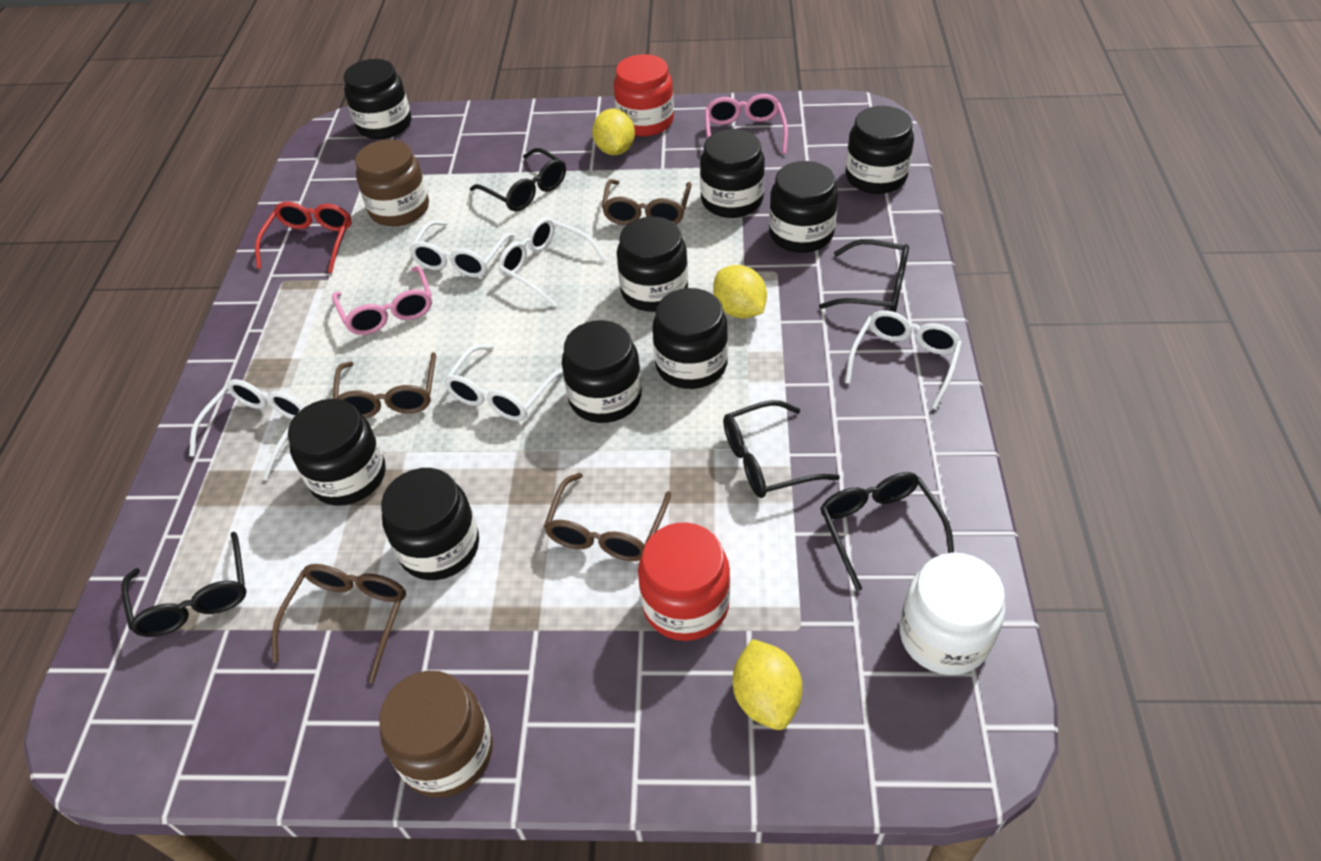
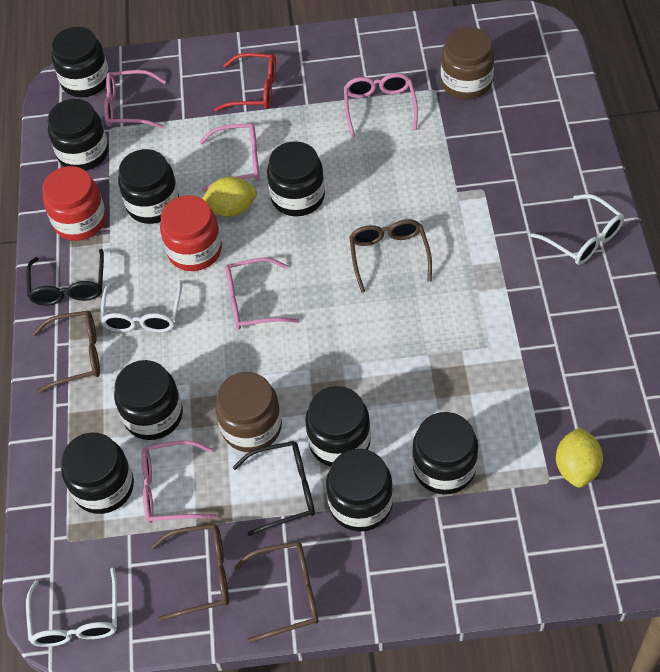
black glasses: 5 -> 2
pink glasses: 2 -> 5
white glasses: 5 -> 3
white jar: 1 -> 0
yellow lemon: 3 -> 2

